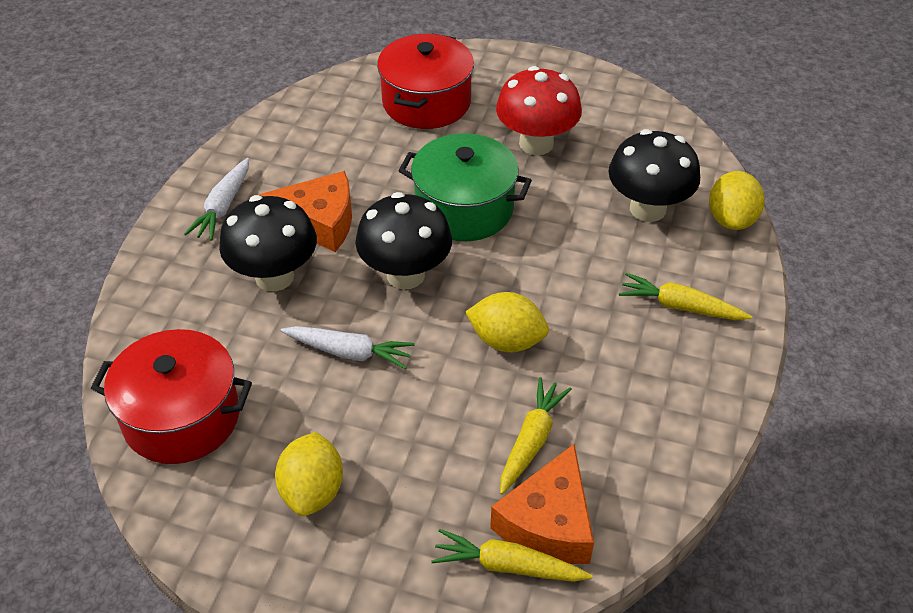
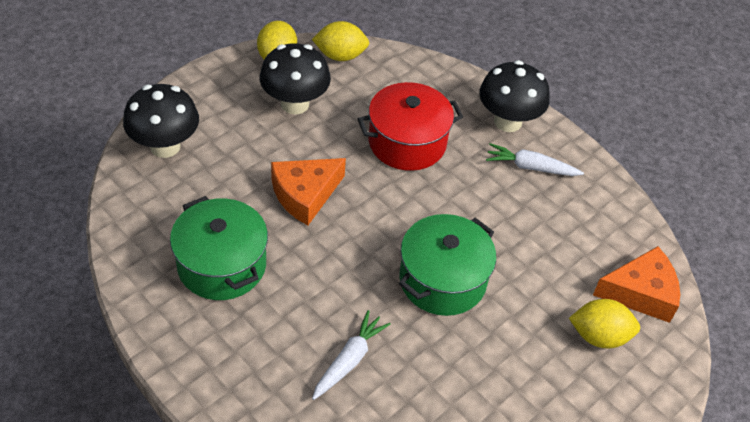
green pot: 1 -> 2
red mushroom: 1 -> 0
red pot: 2 -> 1
yellow carrot: 3 -> 0

